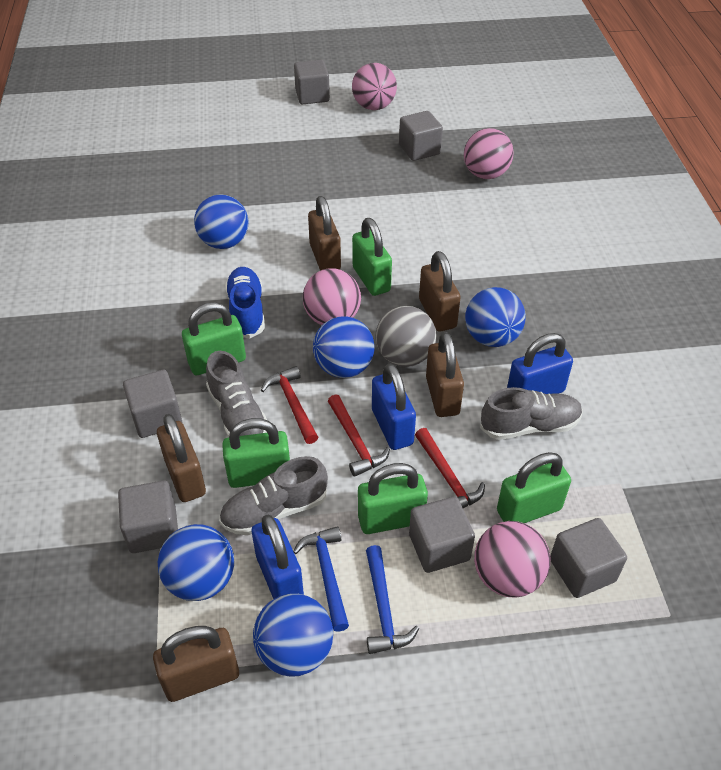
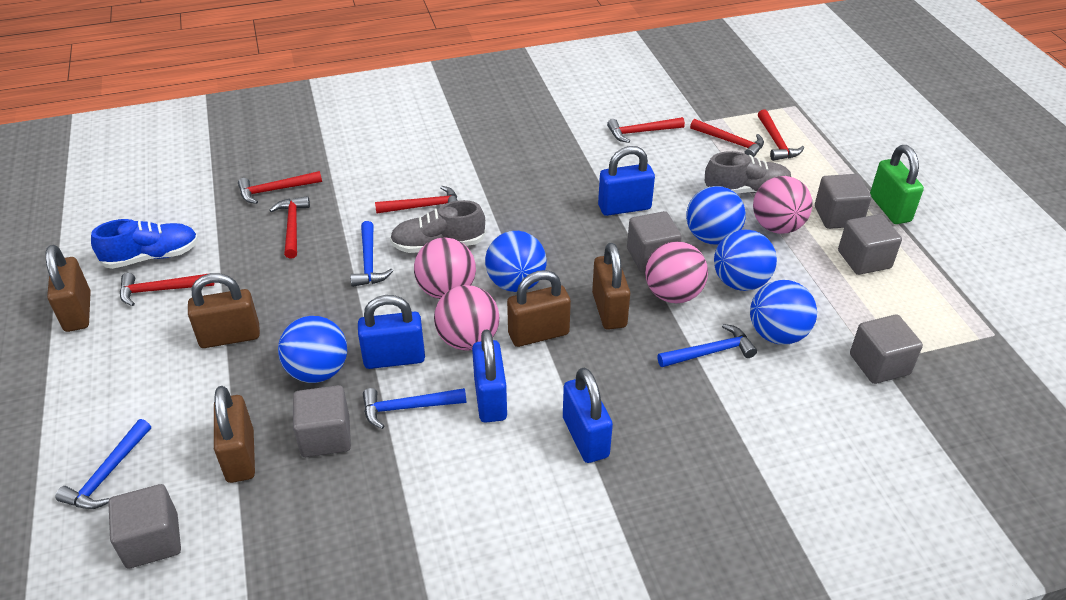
blue hammer: 2 -> 4
blue padlock: 3 -> 4
green padlock: 5 -> 1
grey ball: 1 -> 0
grey shoe: 3 -> 2
red hammer: 3 -> 7

